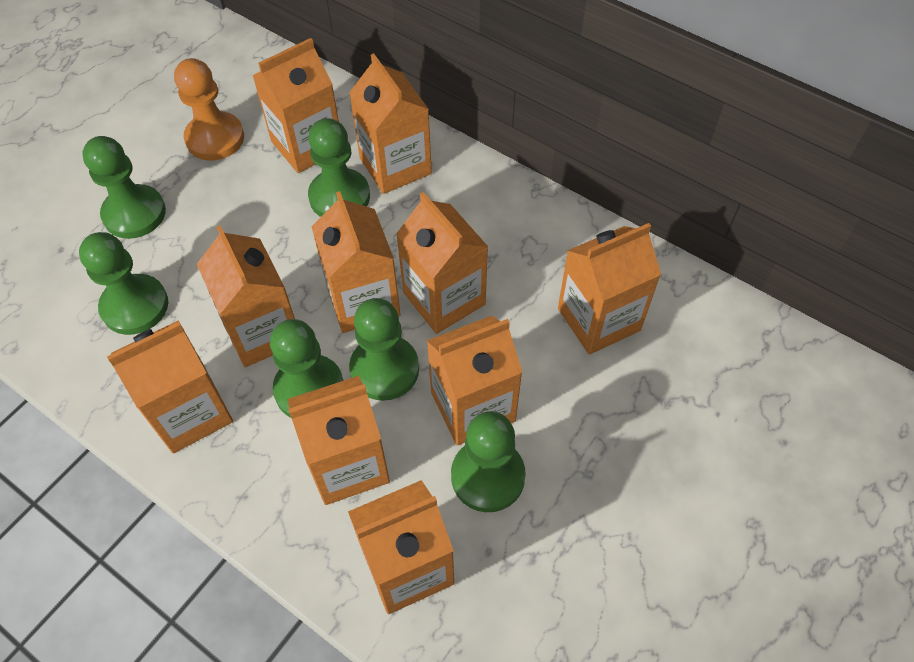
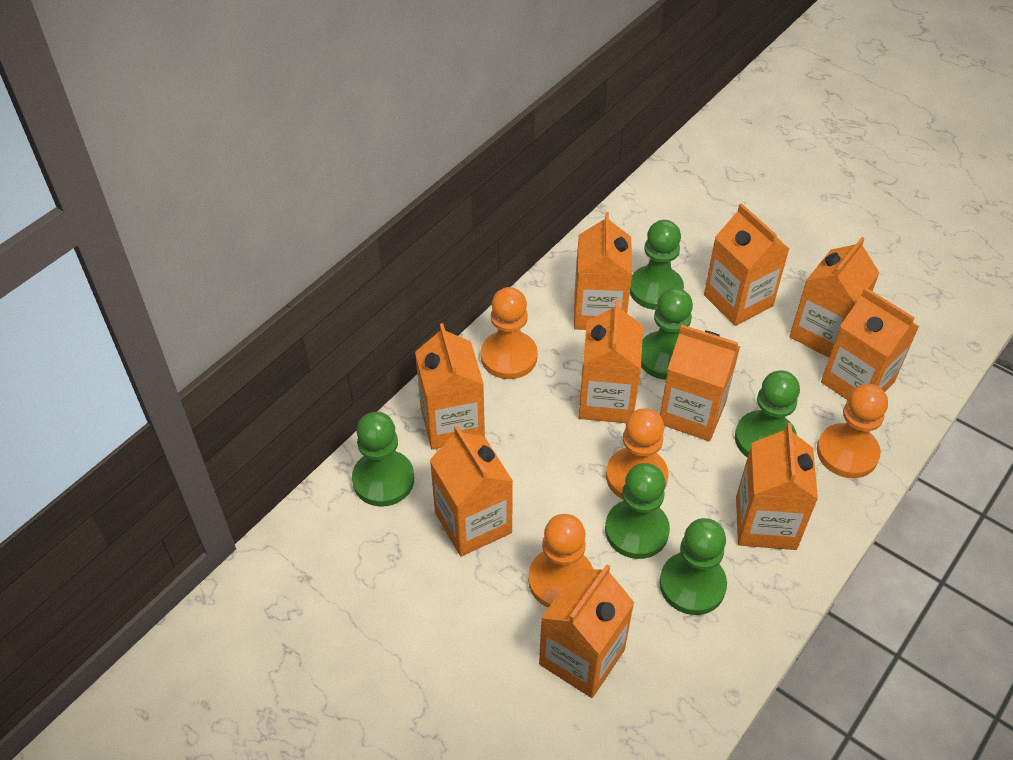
orange pawn: 1 -> 4

